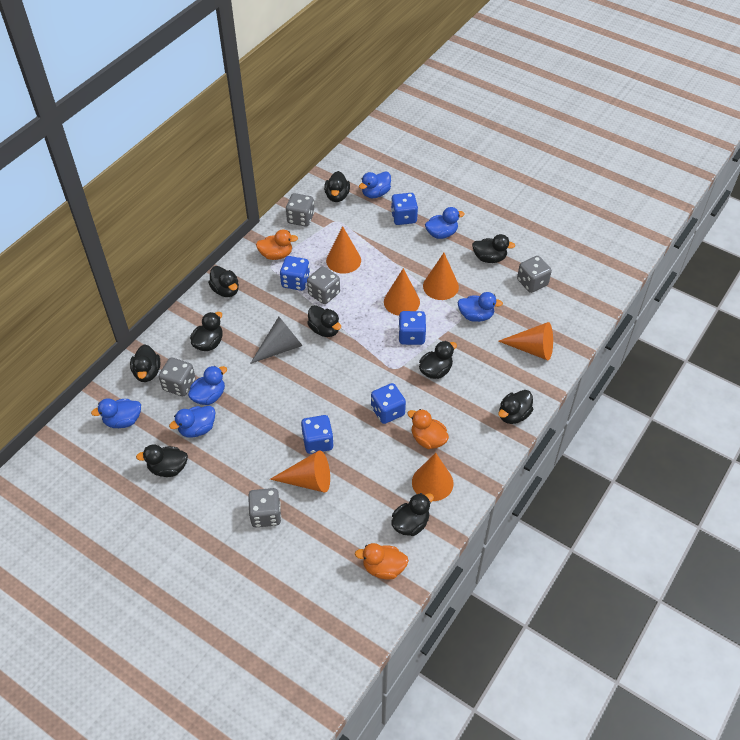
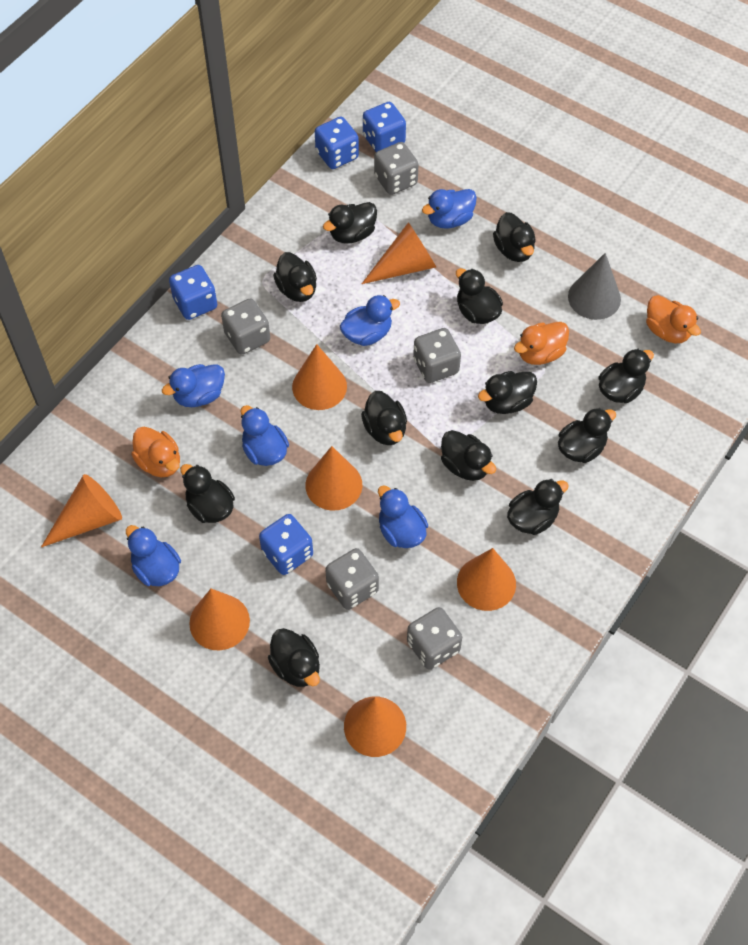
black duck: 10 -> 12
blue dice: 5 -> 4
orange cone: 6 -> 7

